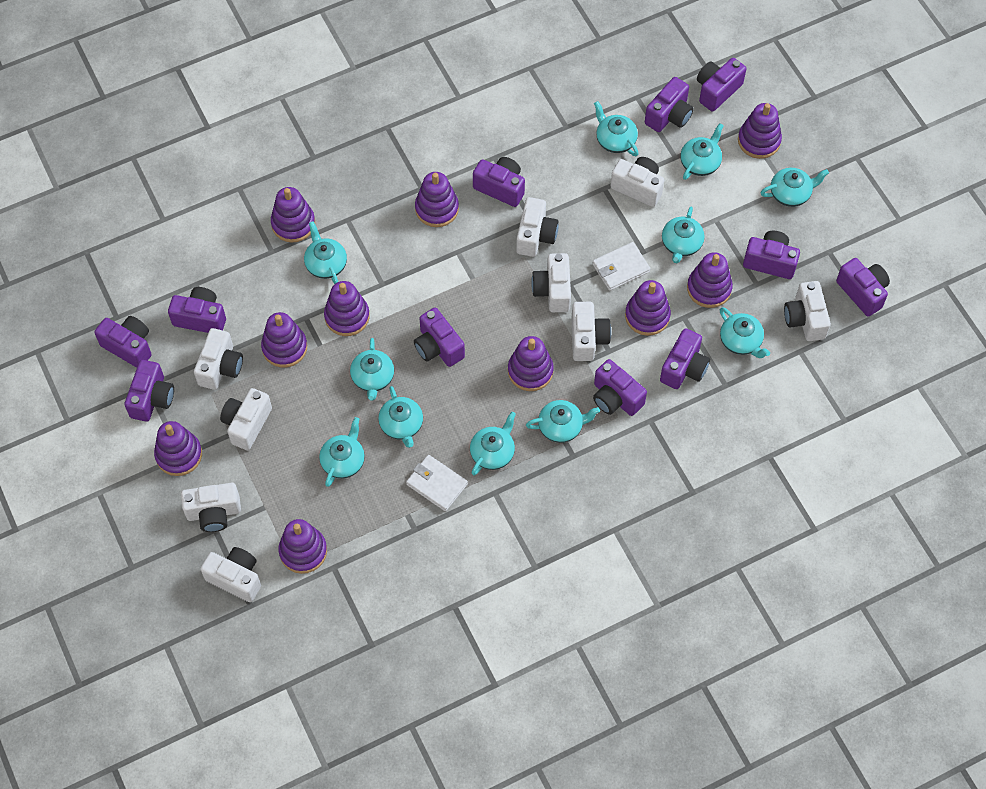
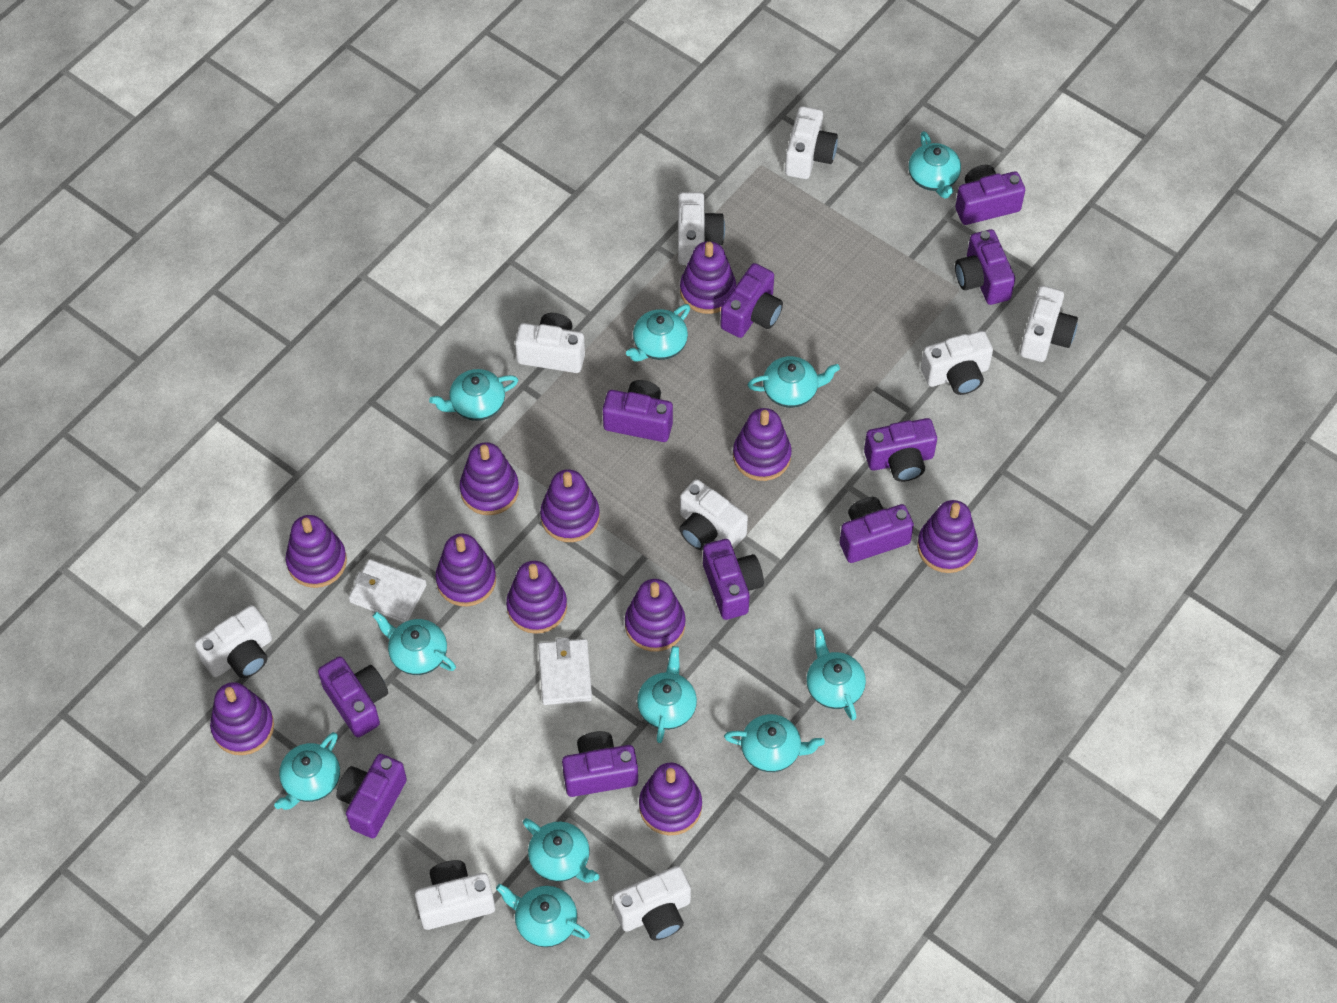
purple camera: 11 -> 10
purple stacking toy: 10 -> 11

